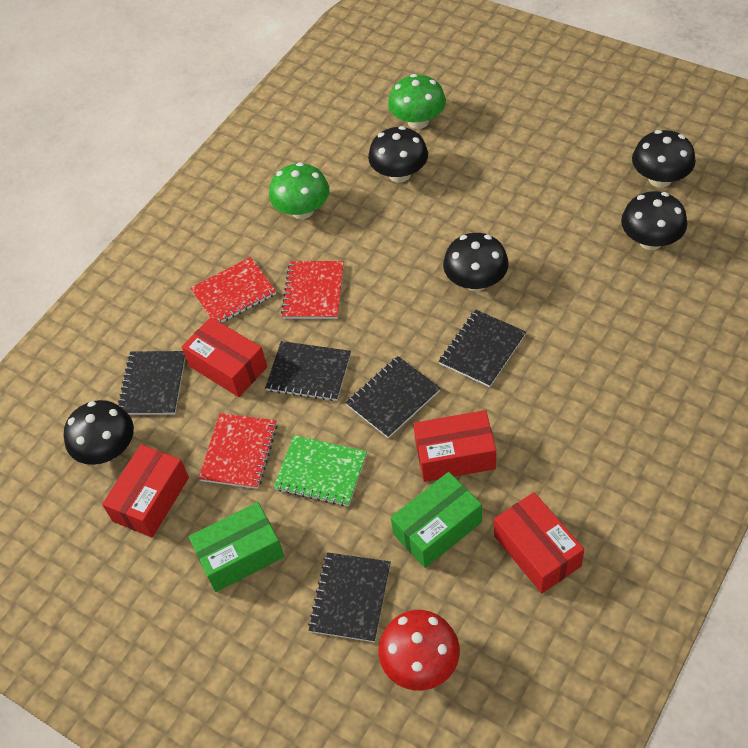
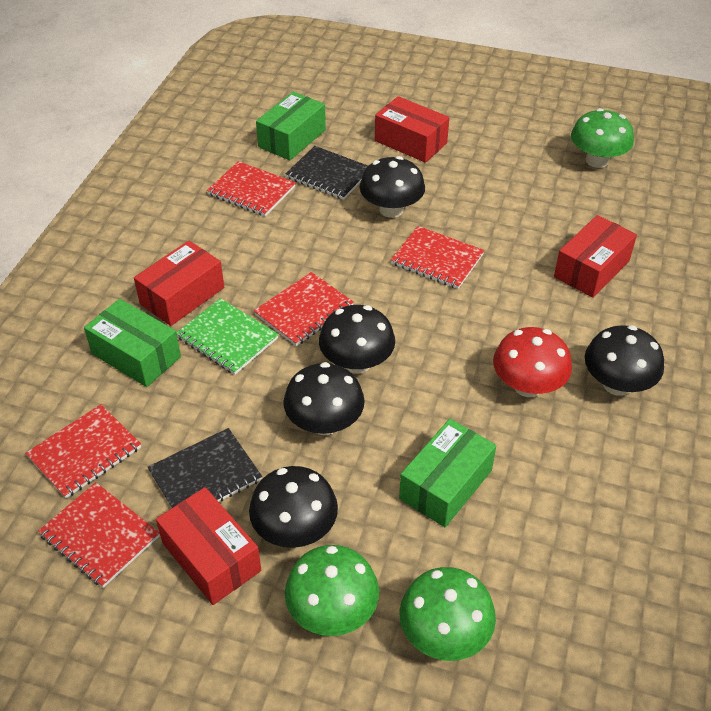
black notebook: 5 -> 2
green box: 2 -> 3
green mushroom: 2 -> 3
red notebook: 3 -> 5

